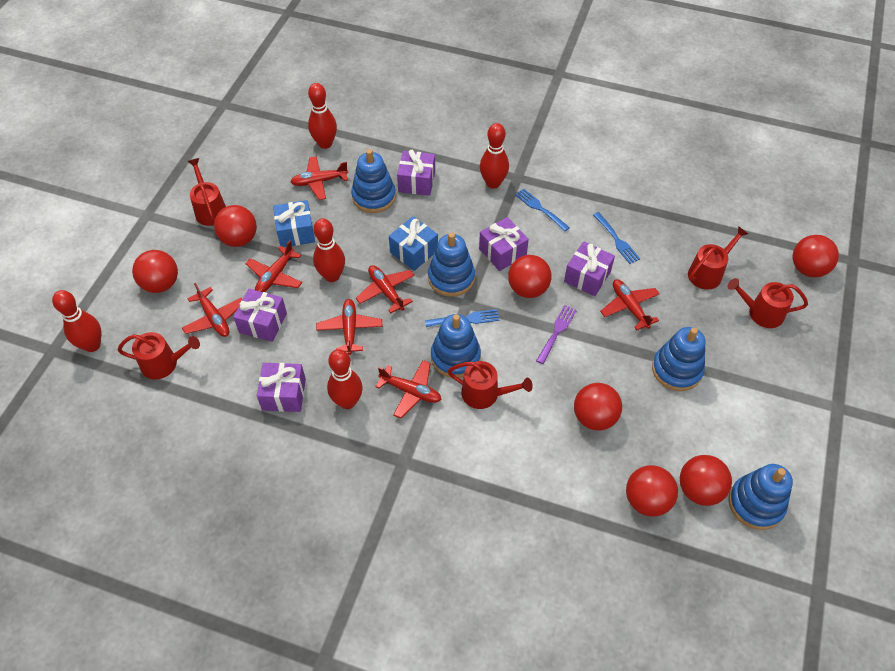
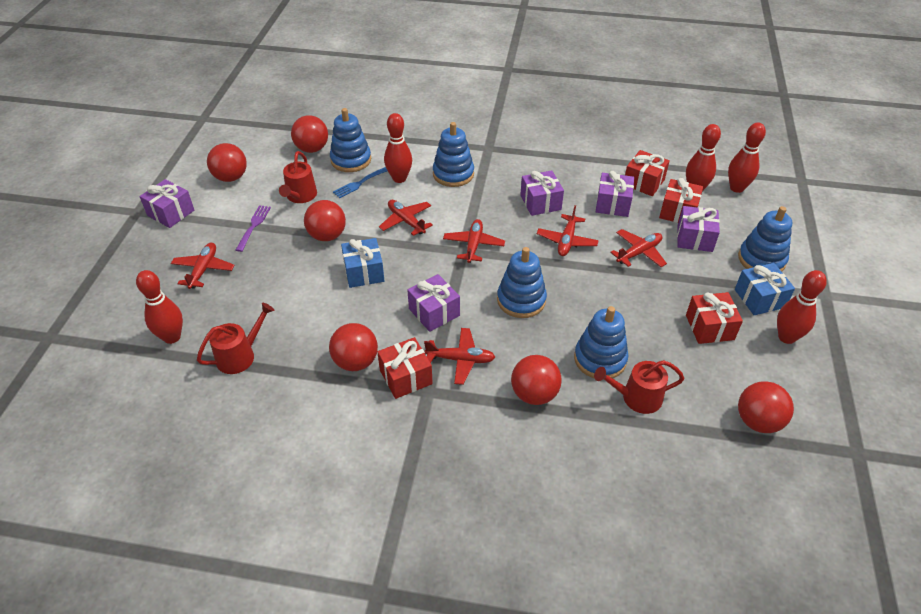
blue fork: 3 -> 1
red ball: 7 -> 6
red gift: 0 -> 4
red plane: 7 -> 6
red watering can: 5 -> 3

